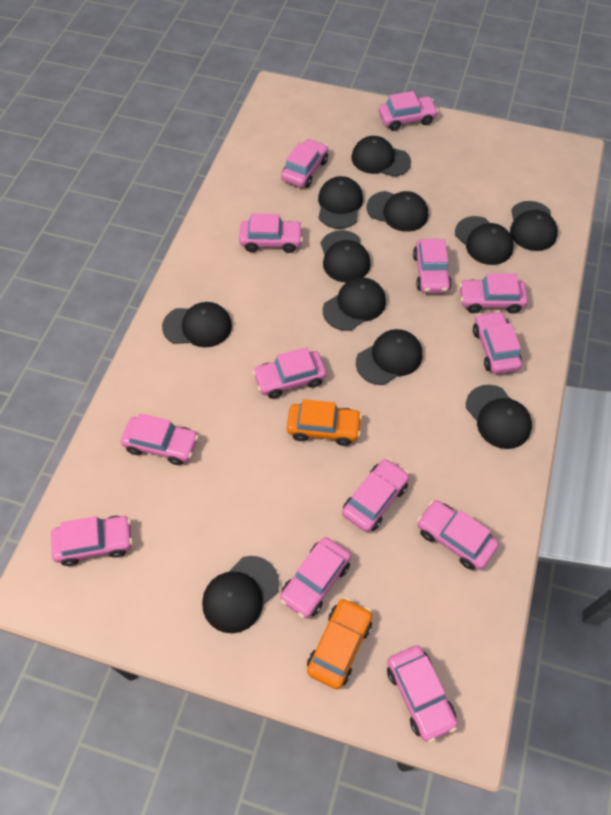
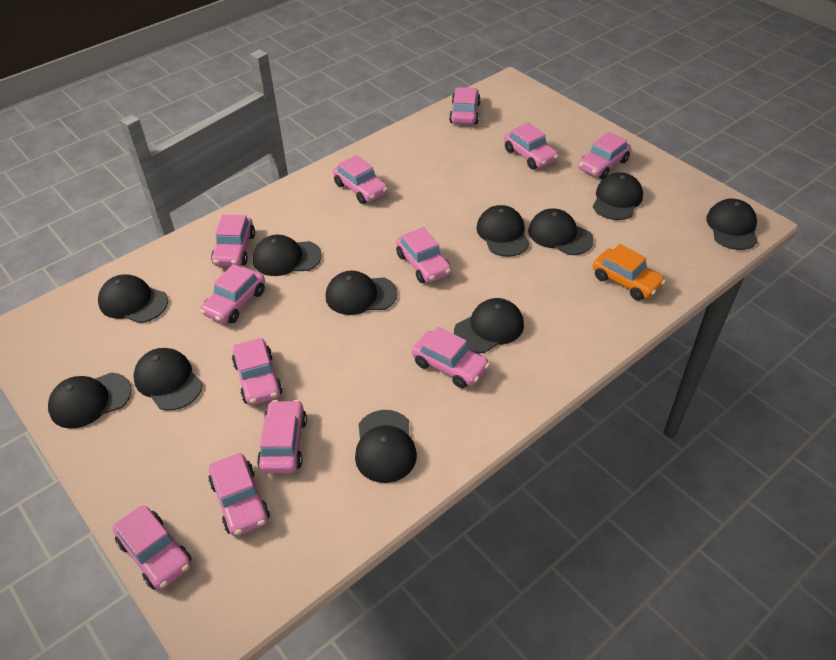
orange car: 2 -> 1
pink car: 13 -> 12

